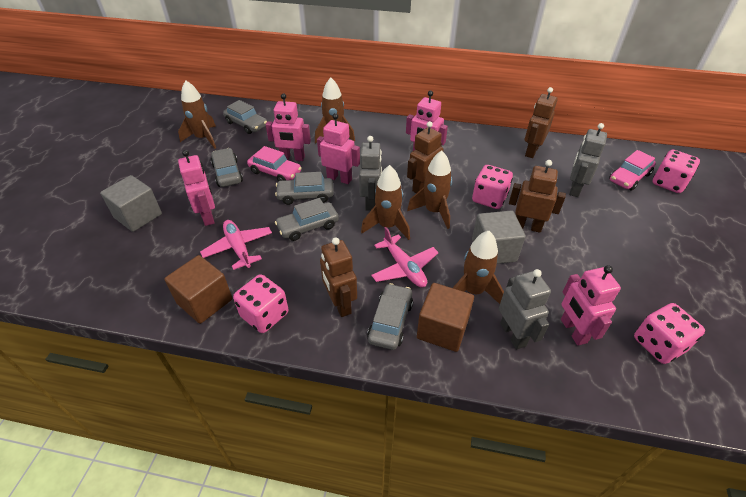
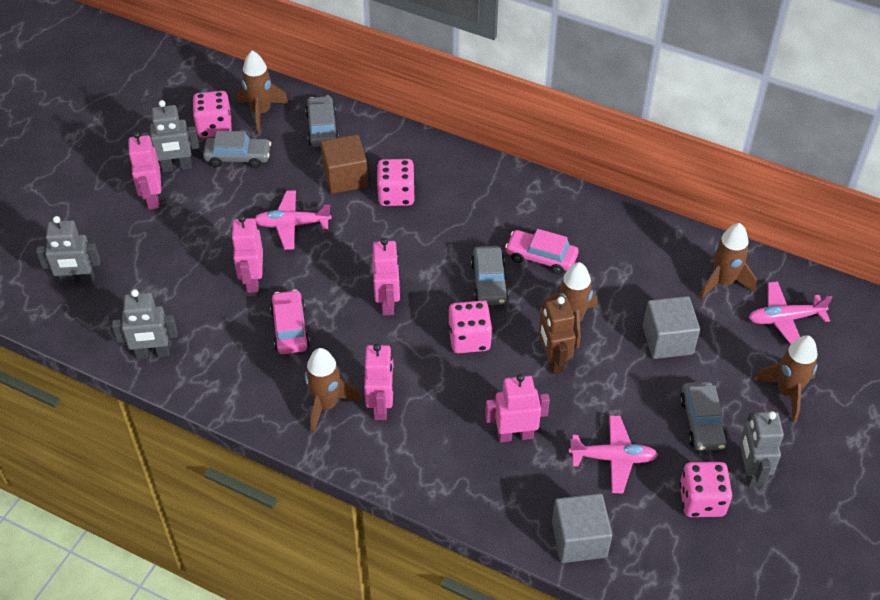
brown cube: 2 -> 1
brown robot: 4 -> 1
grey car: 5 -> 4
grey robot: 3 -> 4
pink plane: 2 -> 3

